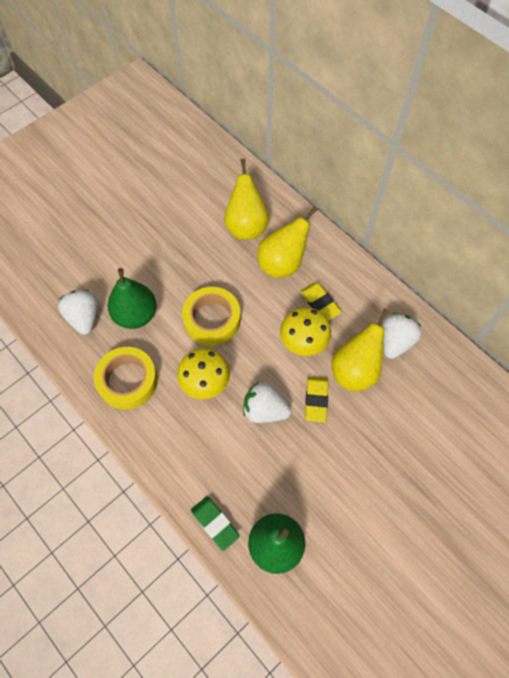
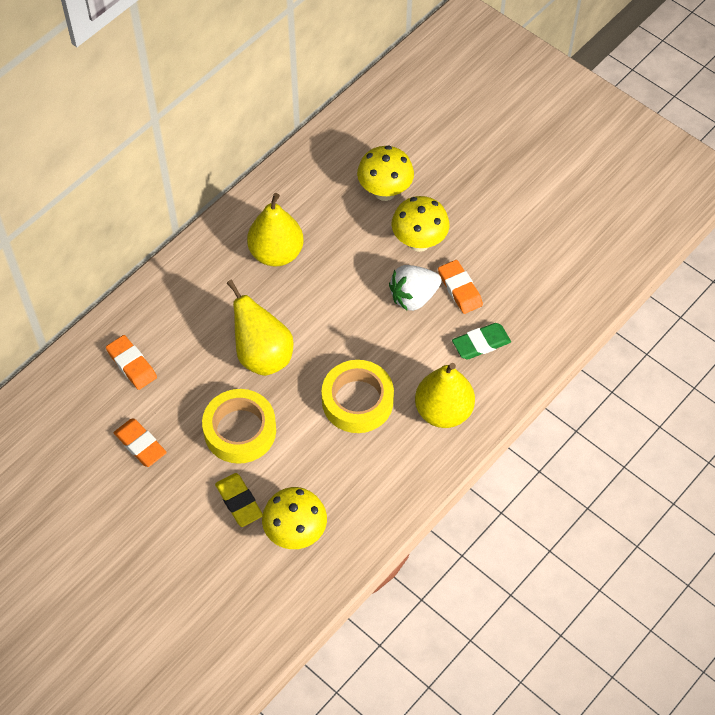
green pear: 2 -> 0
orange eraser: 0 -> 3
white strawberry: 3 -> 1
yellow eraser: 2 -> 1
yellow mushroom: 2 -> 3

